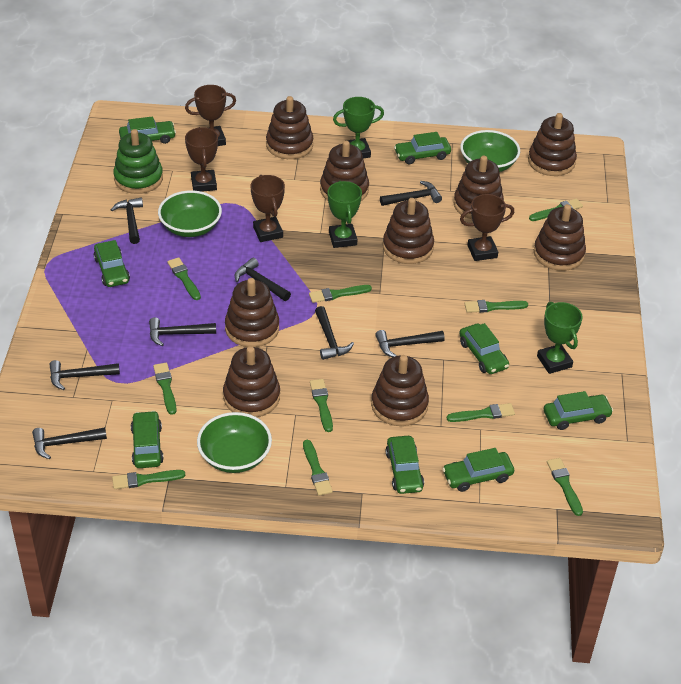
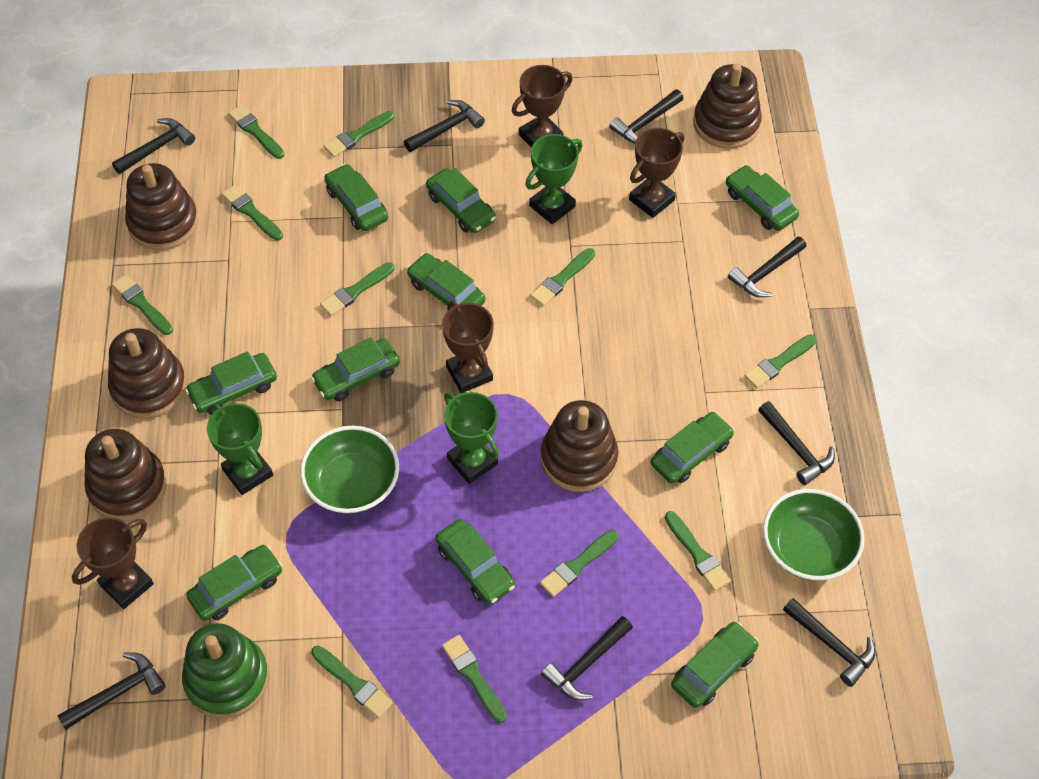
brown stacking toy: 9 -> 5
green bowl: 3 -> 2
green brush: 10 -> 11
green car: 8 -> 10

